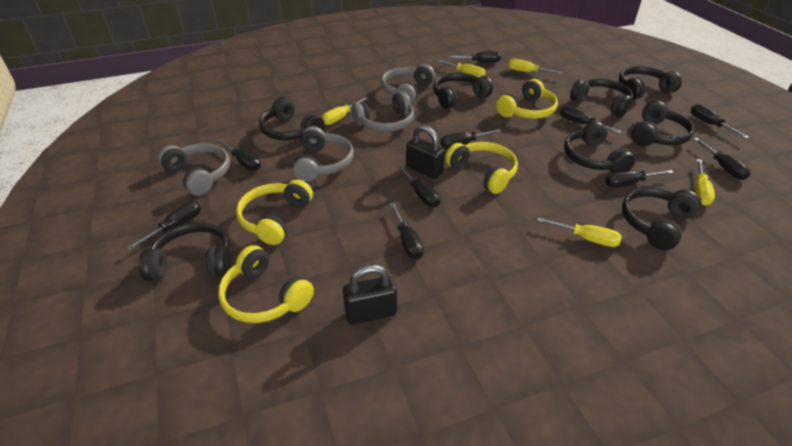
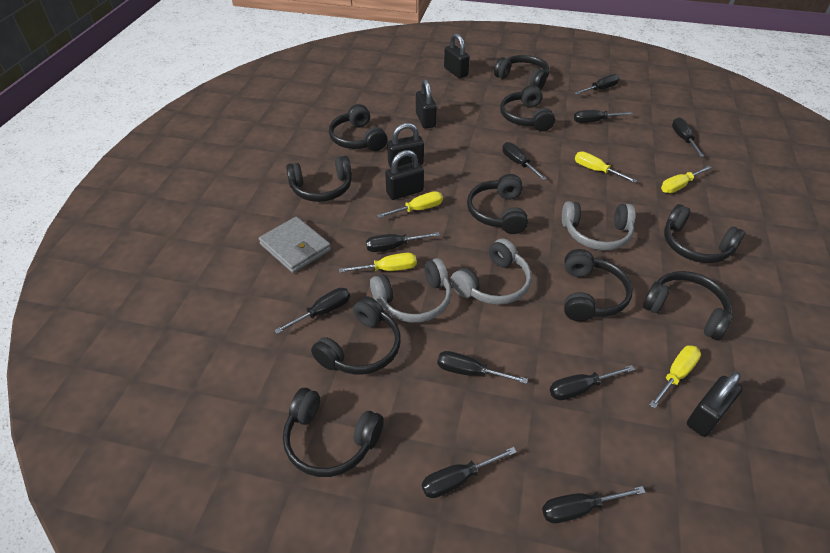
black headphones: 8 -> 10
black padlock: 2 -> 5
grey headphones: 4 -> 3
grey wallet: 0 -> 1
yellow headphones: 4 -> 0

